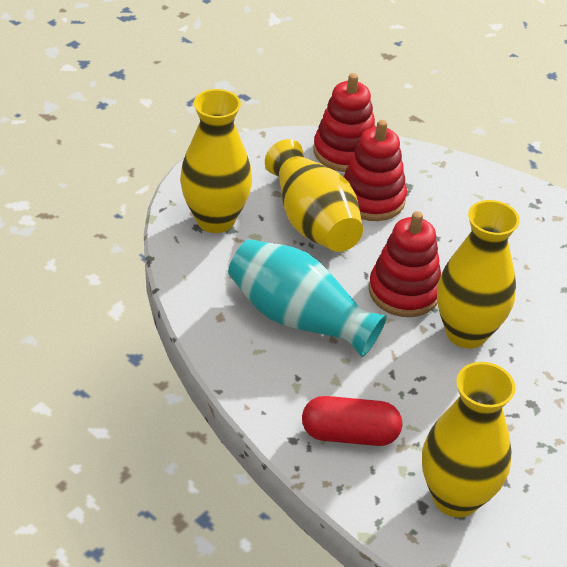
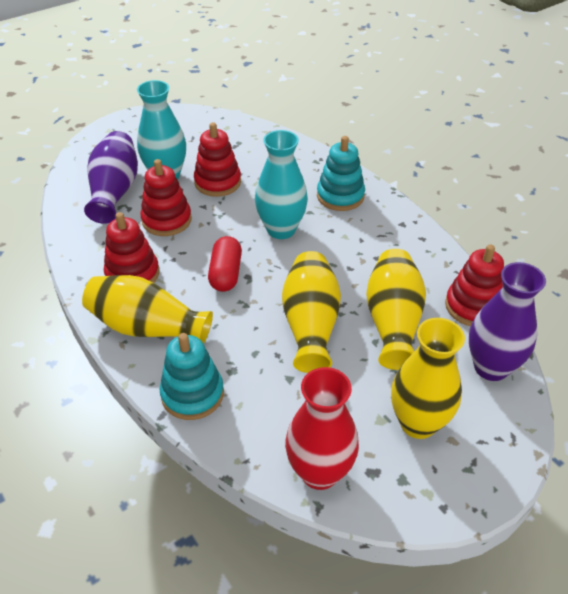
purple vase: 0 -> 2
red stacking toy: 3 -> 4
red vase: 0 -> 1
turquoise stacking toy: 0 -> 2
turquoise vase: 1 -> 2

